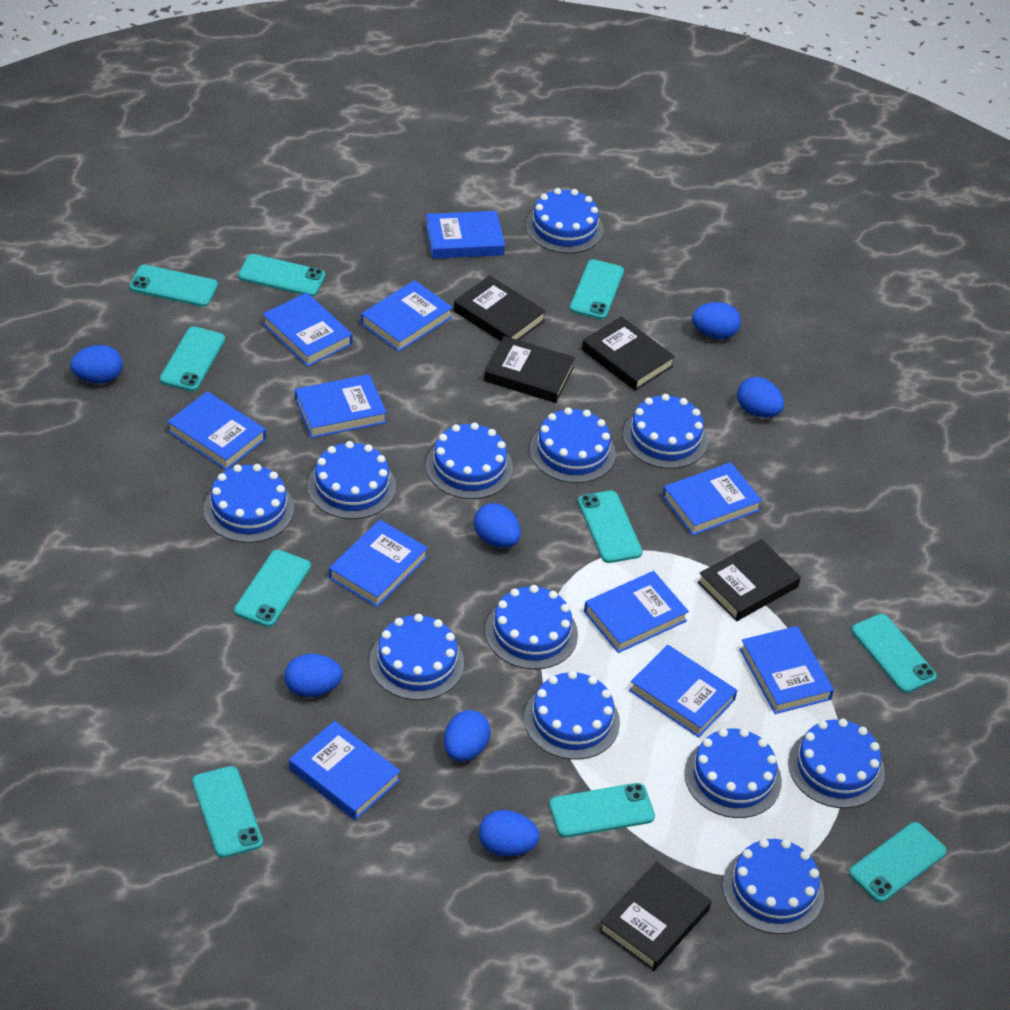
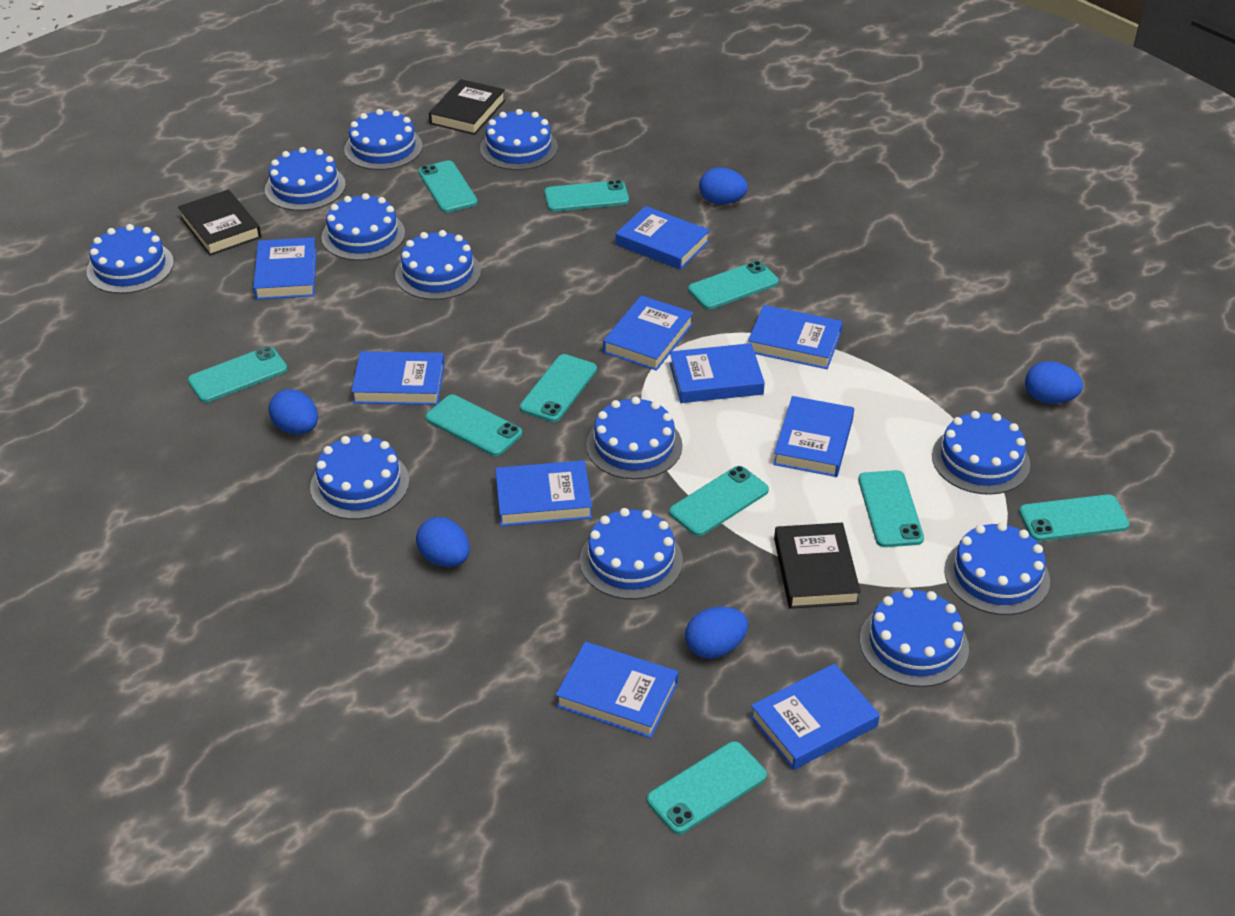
black book: 5 -> 3
blue book: 11 -> 10
blue egg: 7 -> 5

